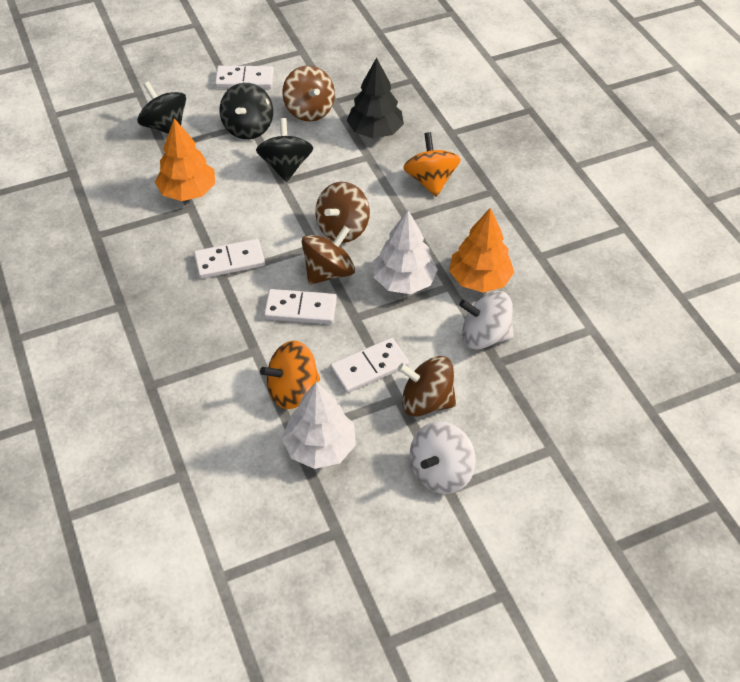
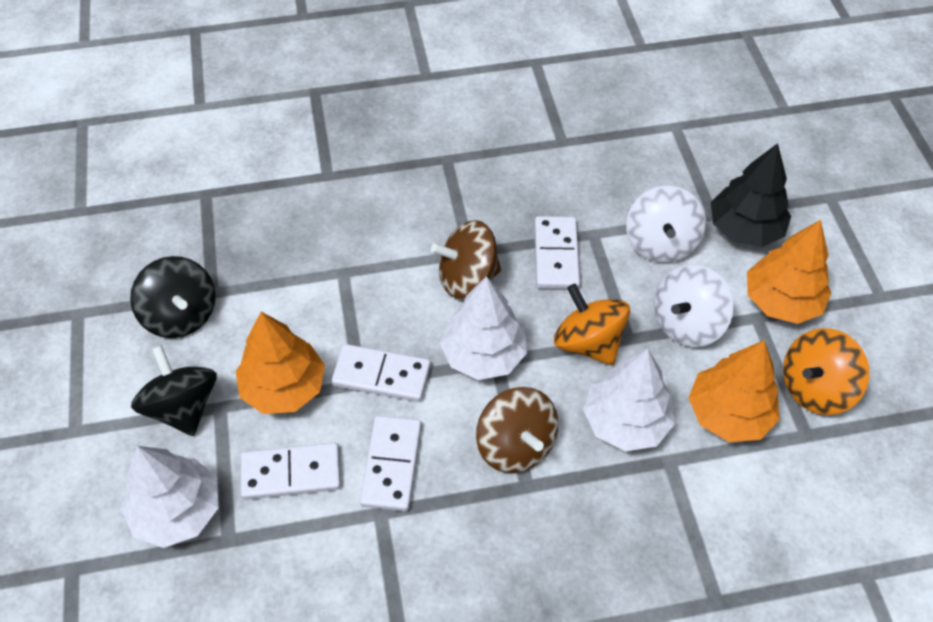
black spinning top: 3 -> 2
brown spinning top: 4 -> 2
orange tree: 2 -> 3
white tree: 2 -> 3

